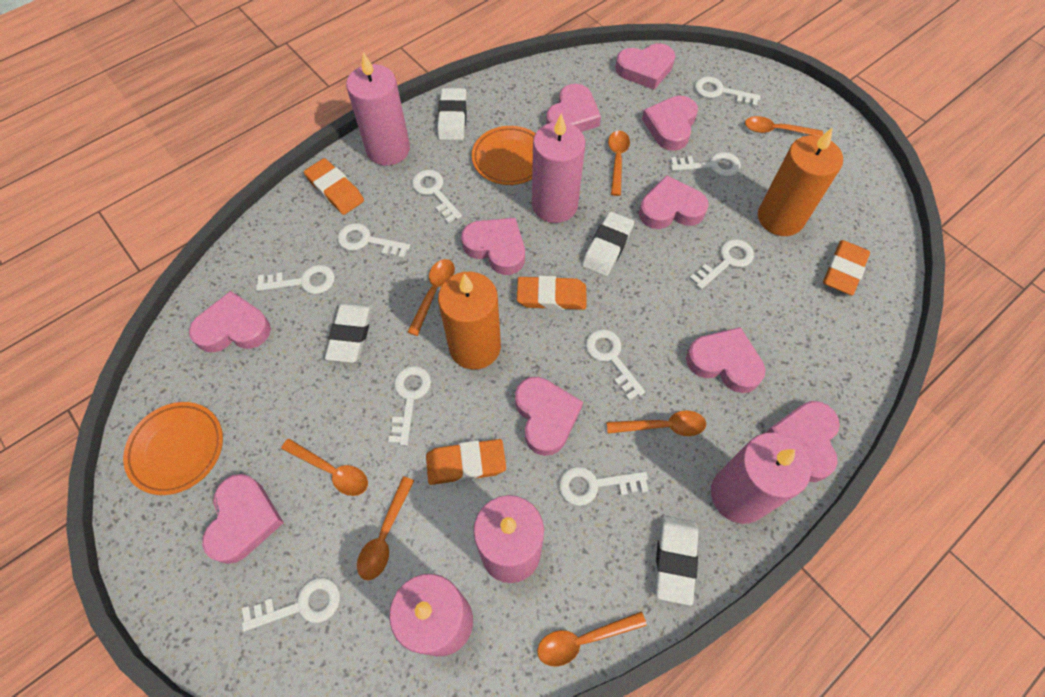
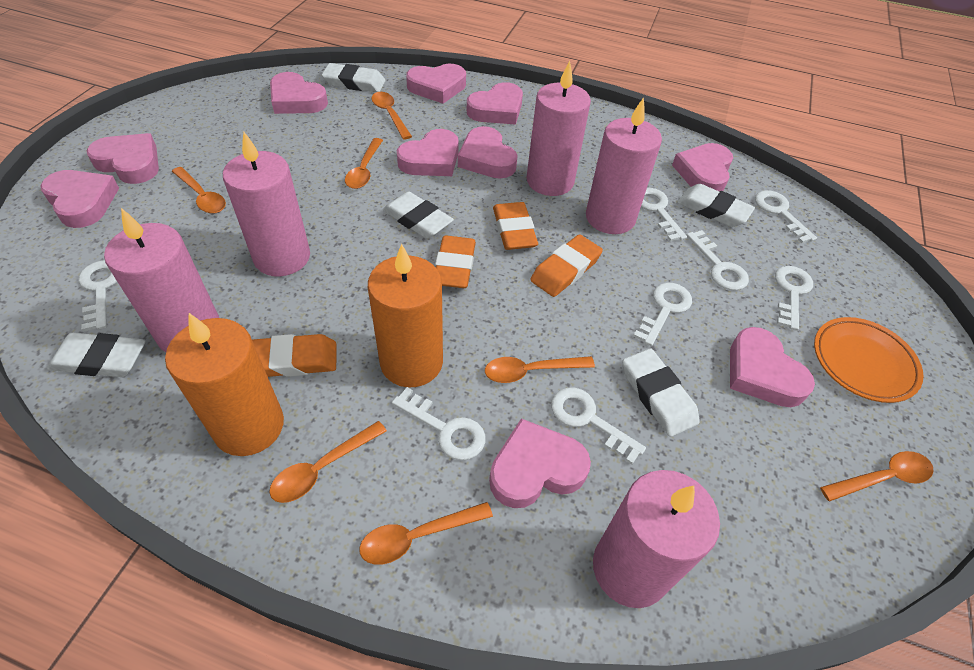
orange plate: 2 -> 1
white eraser: 4 -> 5
white key: 10 -> 8

